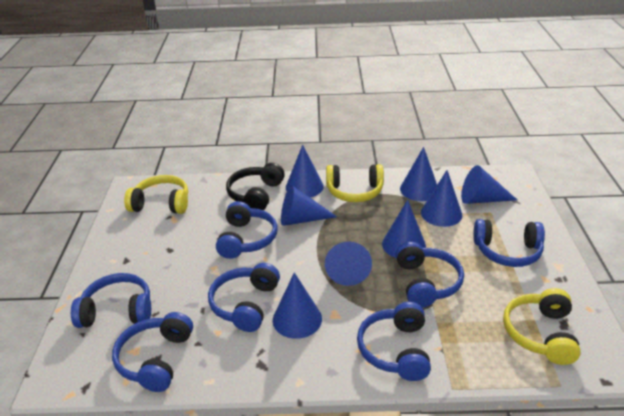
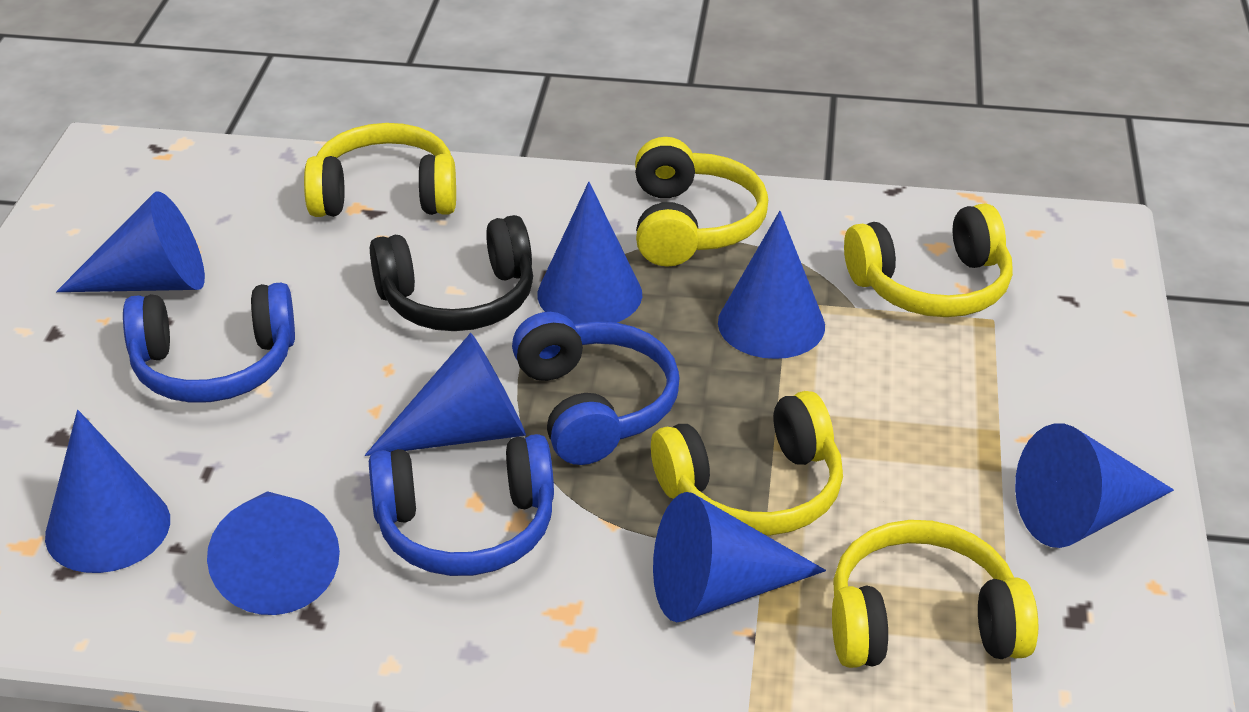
blue headphones: 7 -> 3
yellow headphones: 3 -> 5

